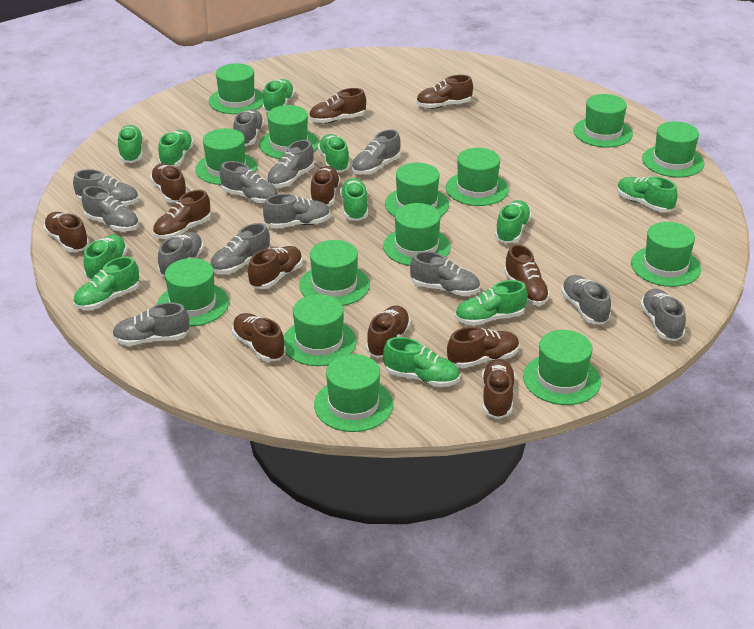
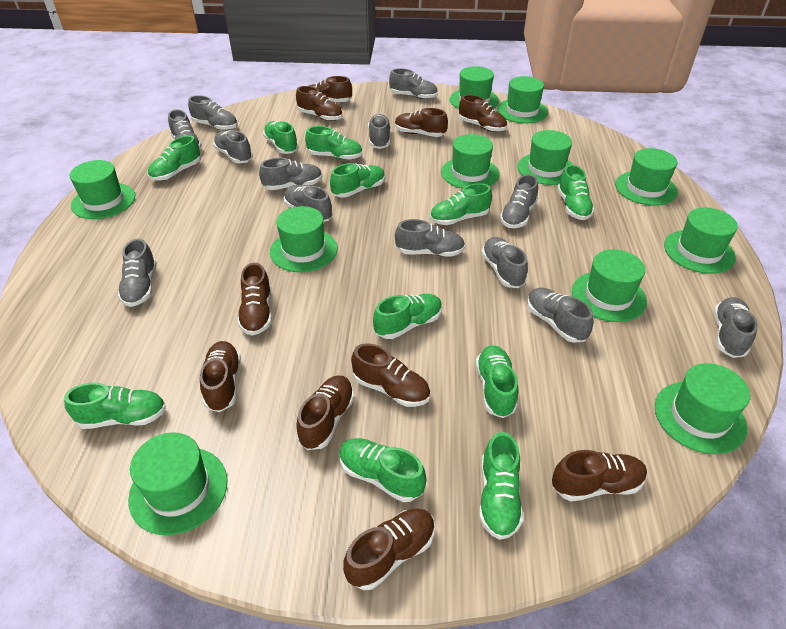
brown shoe: 12 -> 10
green hat: 14 -> 11

